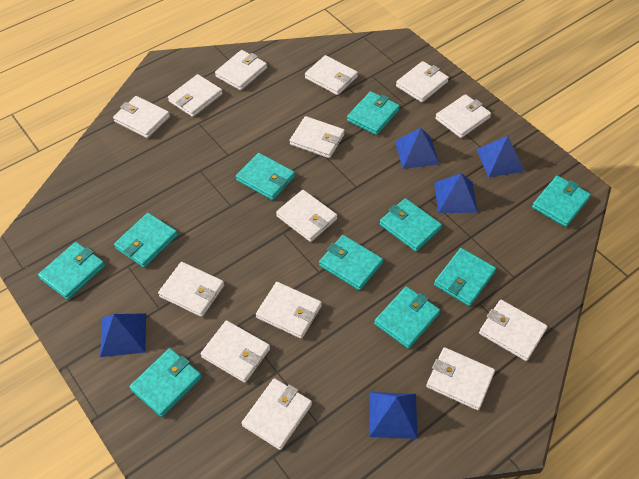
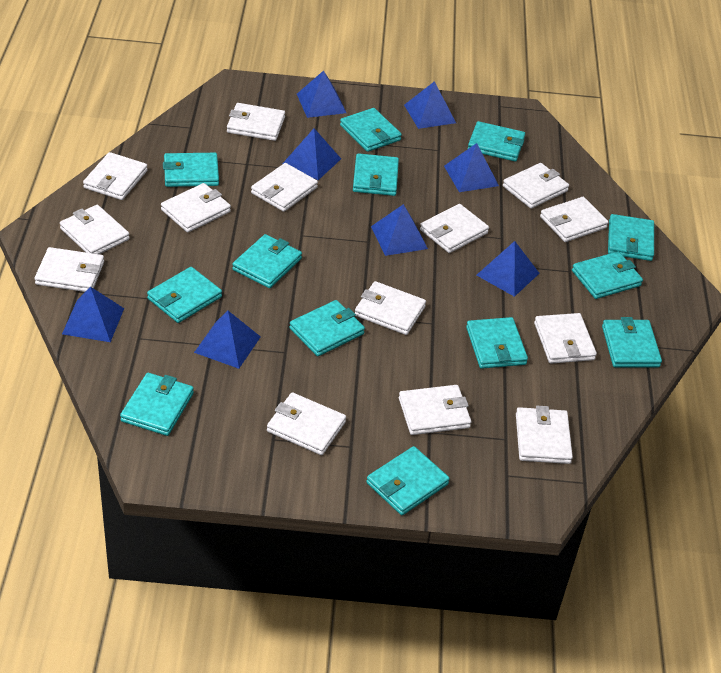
blue pyramid: 5 -> 8
turquoise wallet: 10 -> 13

